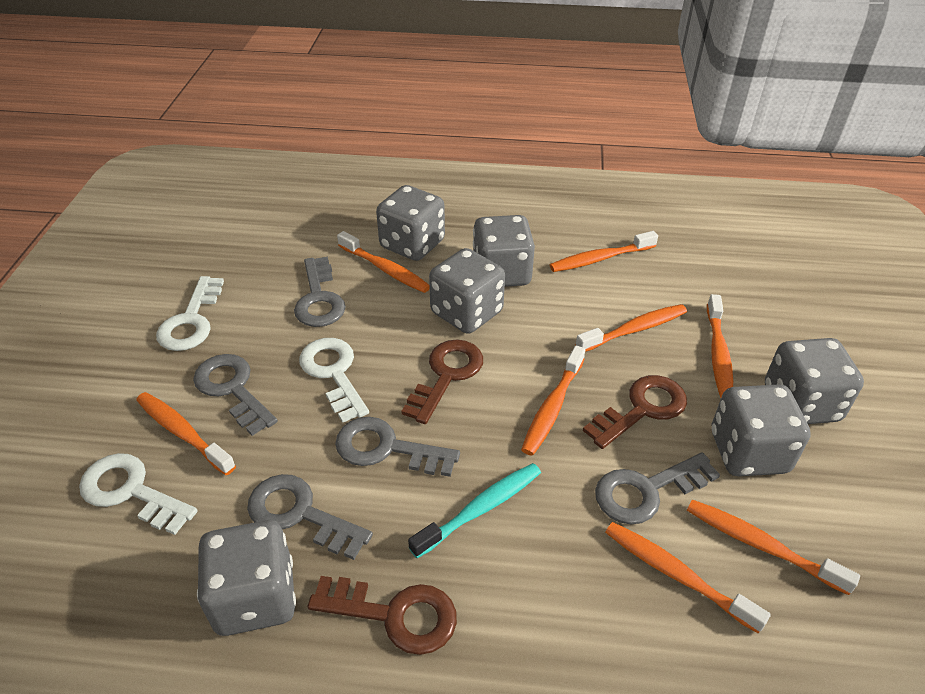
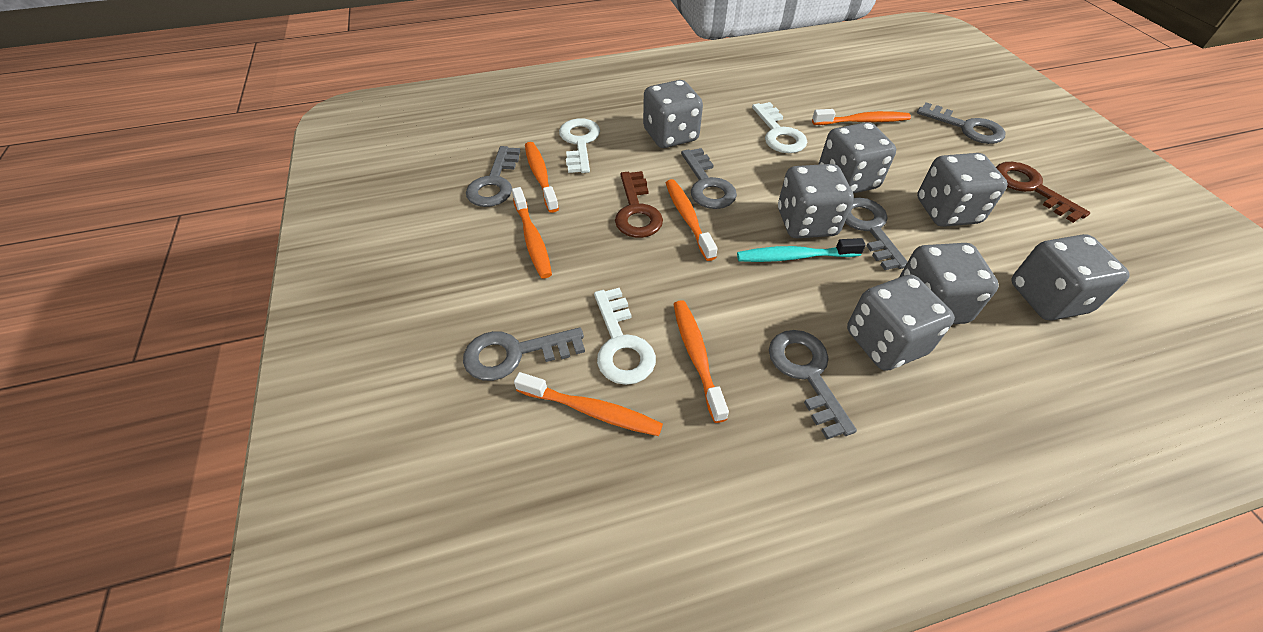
brown key: 3 -> 2
grey dice: 6 -> 7
grey key: 5 -> 6
orange toothbrush: 8 -> 6

